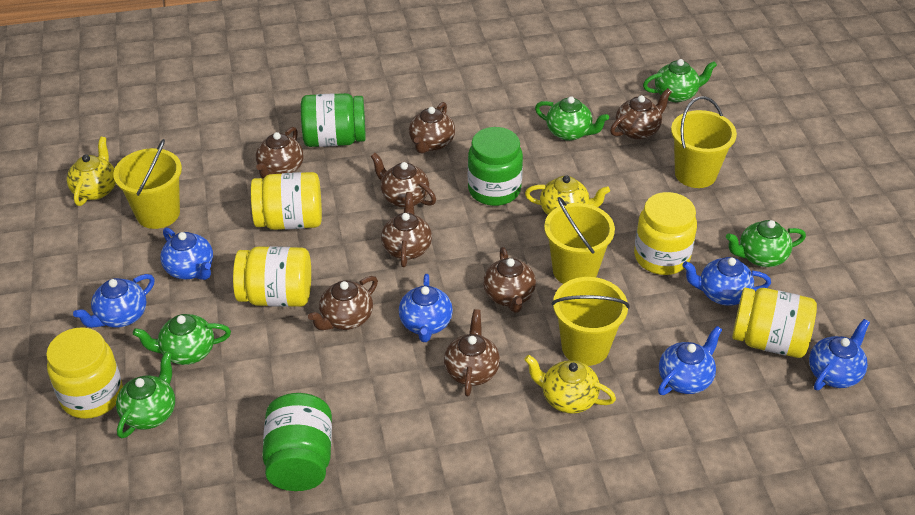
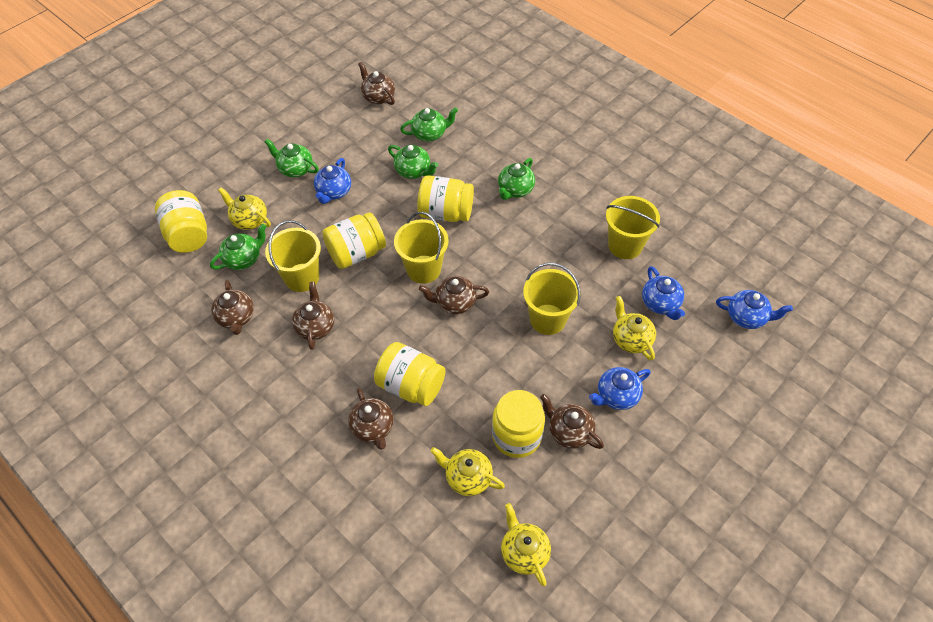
blue teapot: 6 -> 4
brown teapot: 8 -> 6
green jar: 3 -> 0
yellow teapot: 3 -> 4

